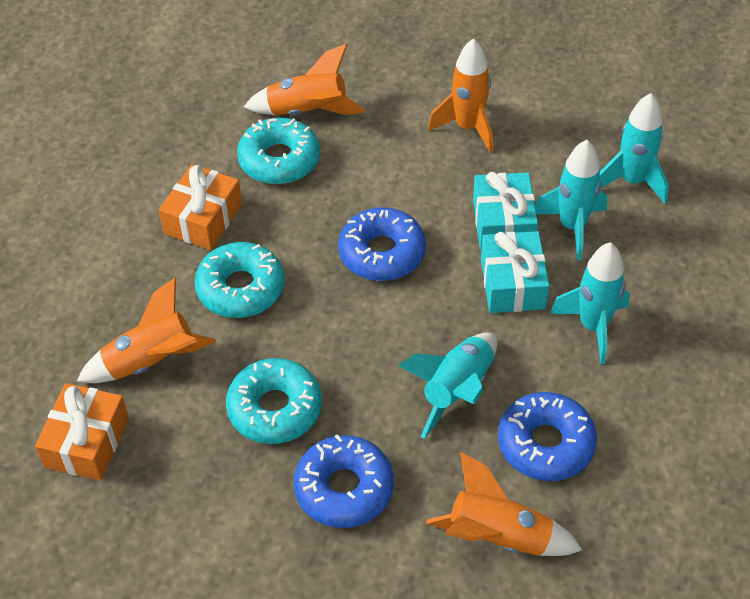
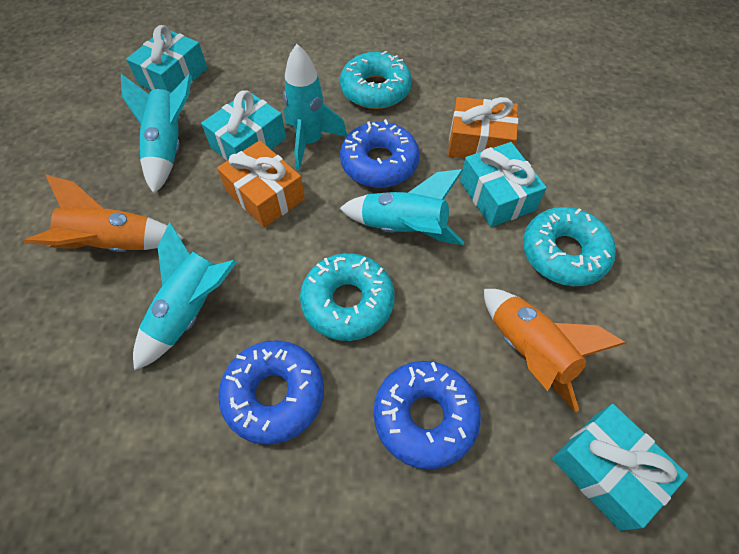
orange rocket: 4 -> 2
turquoise gift: 2 -> 4

